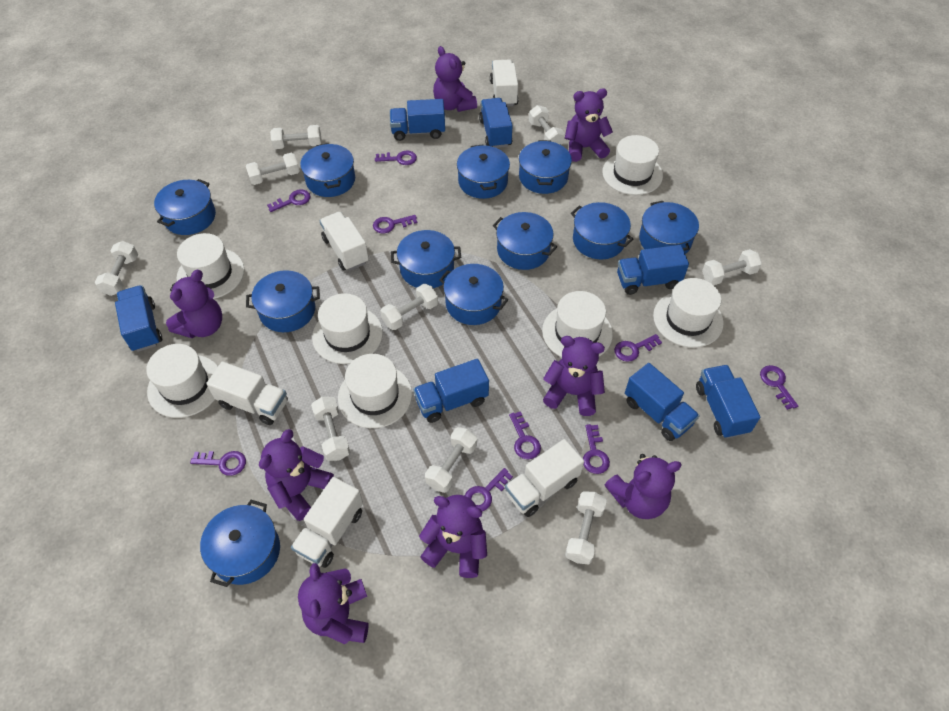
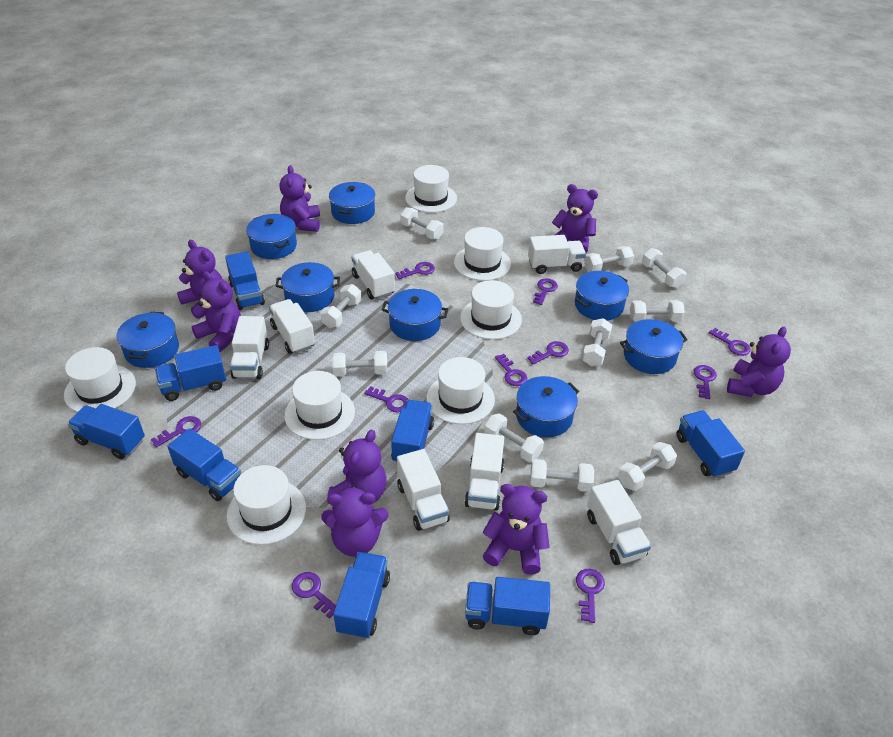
blue pot: 11 -> 8
blue truck: 7 -> 8
purple key: 9 -> 10
white dumbbell: 9 -> 10
white truck: 5 -> 7

